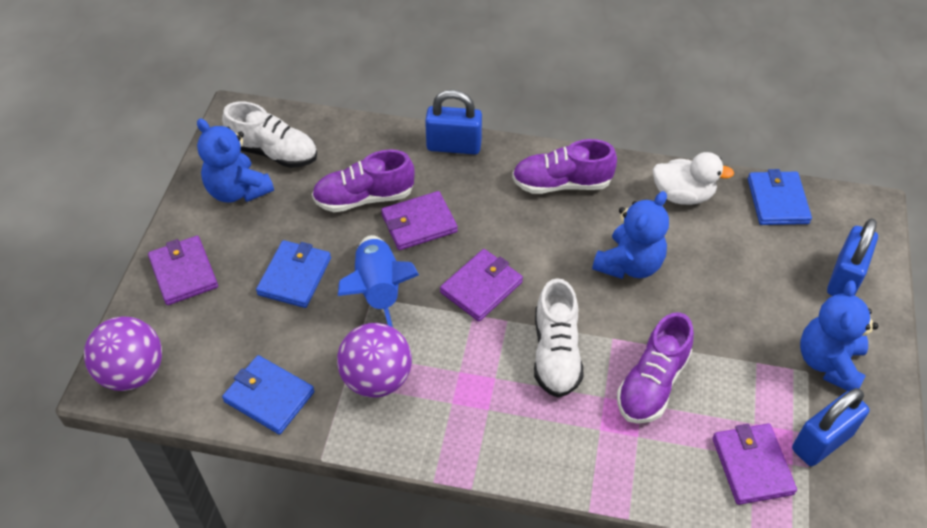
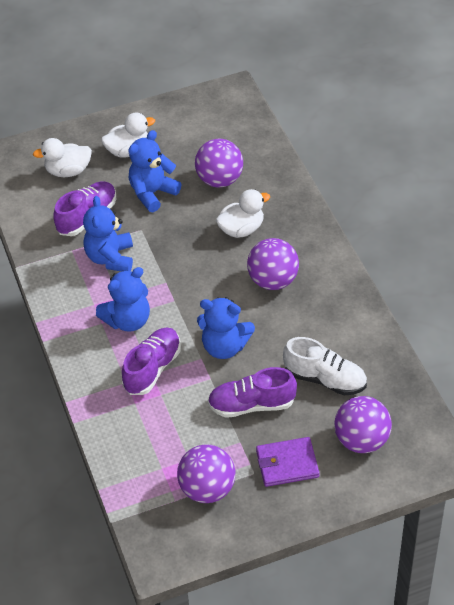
blue padlock: 3 -> 0
blue rocket: 1 -> 0
blue teddy bear: 3 -> 4
blue wallet: 3 -> 0
purple ball: 2 -> 4
purple wallet: 4 -> 1
white duck: 1 -> 3
white shoe: 2 -> 1

